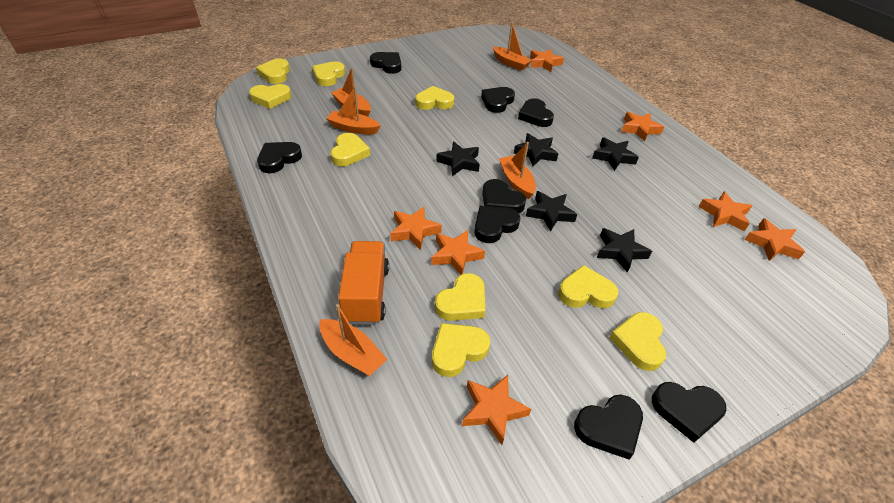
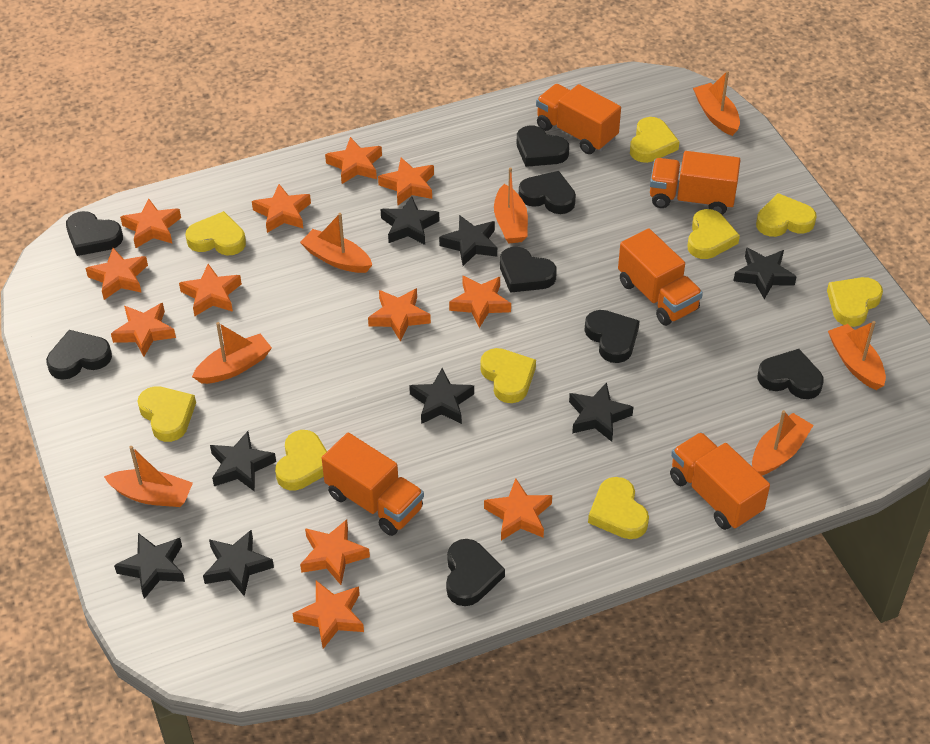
black star: 5 -> 8
orange boat: 5 -> 7
orange star: 7 -> 12
orange truck: 1 -> 5

